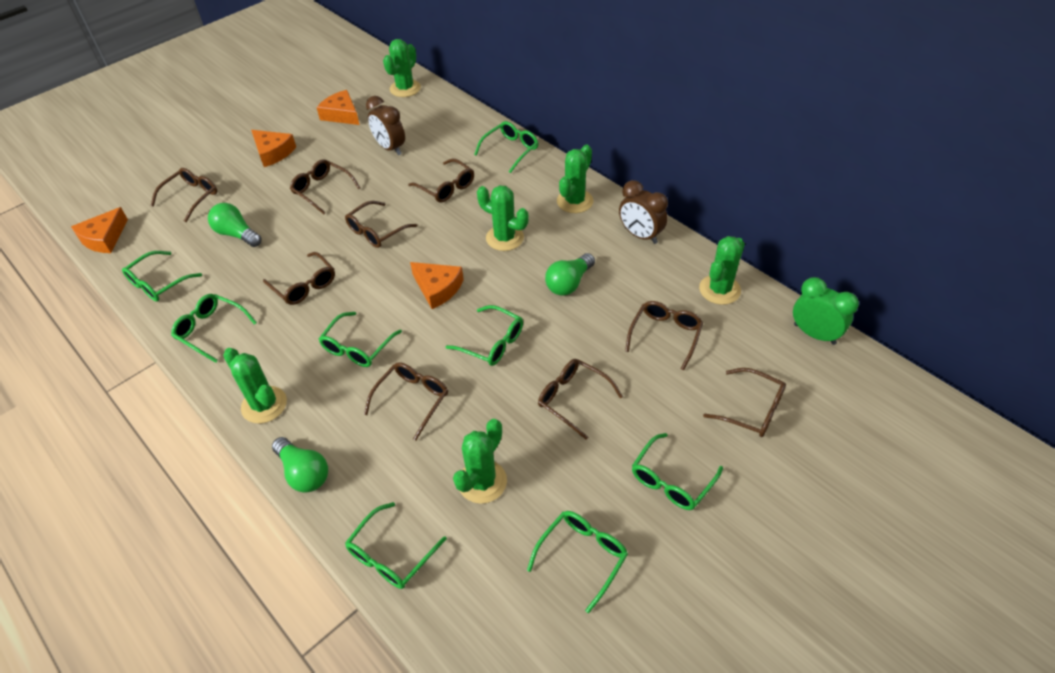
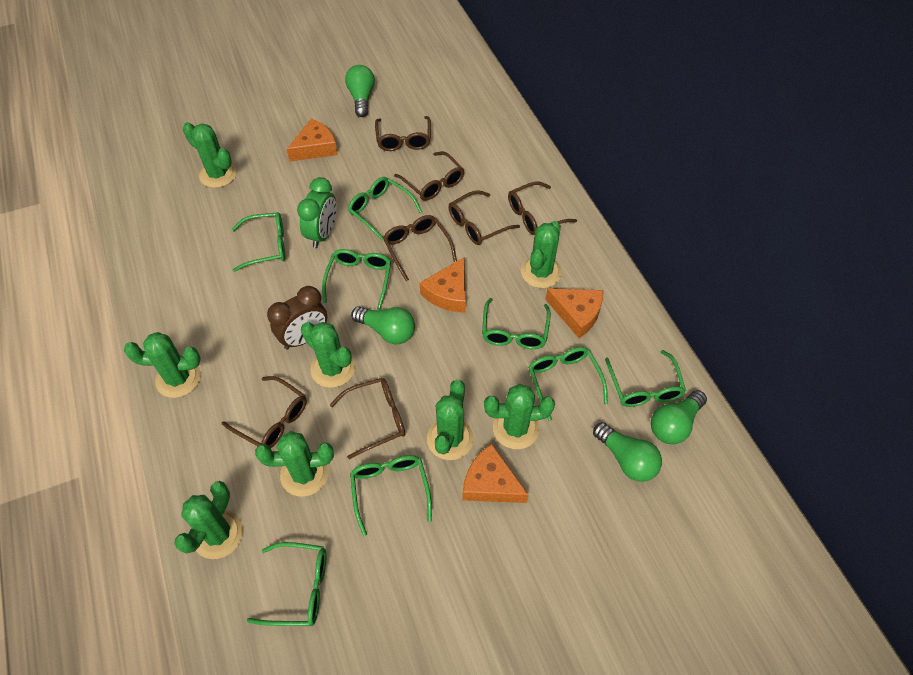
brown clock: 2 -> 1
brown glasses: 9 -> 7
green cactus: 6 -> 8
green light bulb: 3 -> 4

